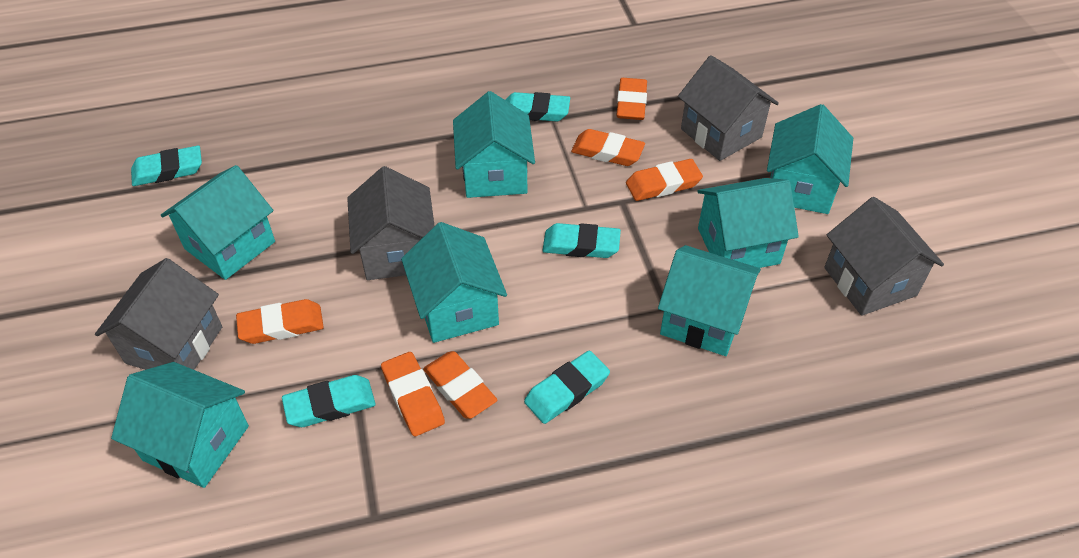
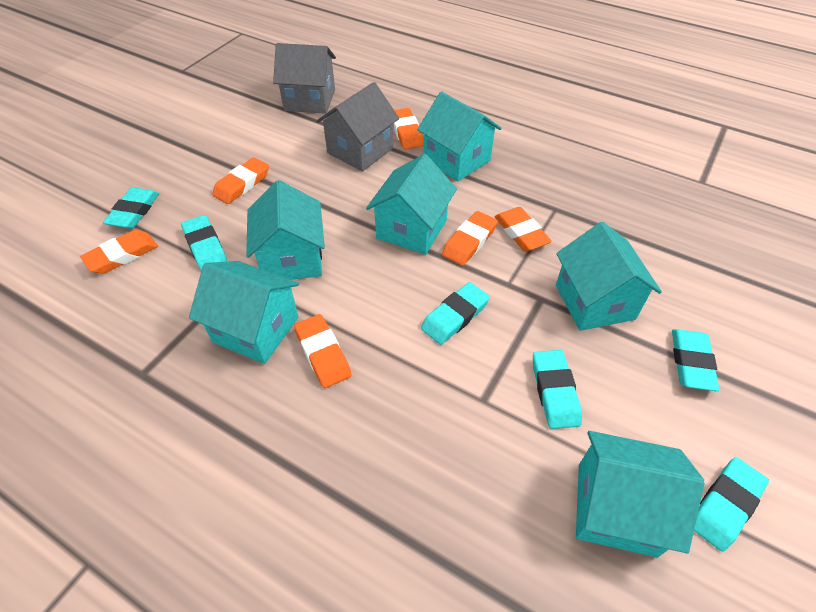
grey house: 4 -> 2
turquoise eraser: 5 -> 6
turquoise house: 7 -> 6

